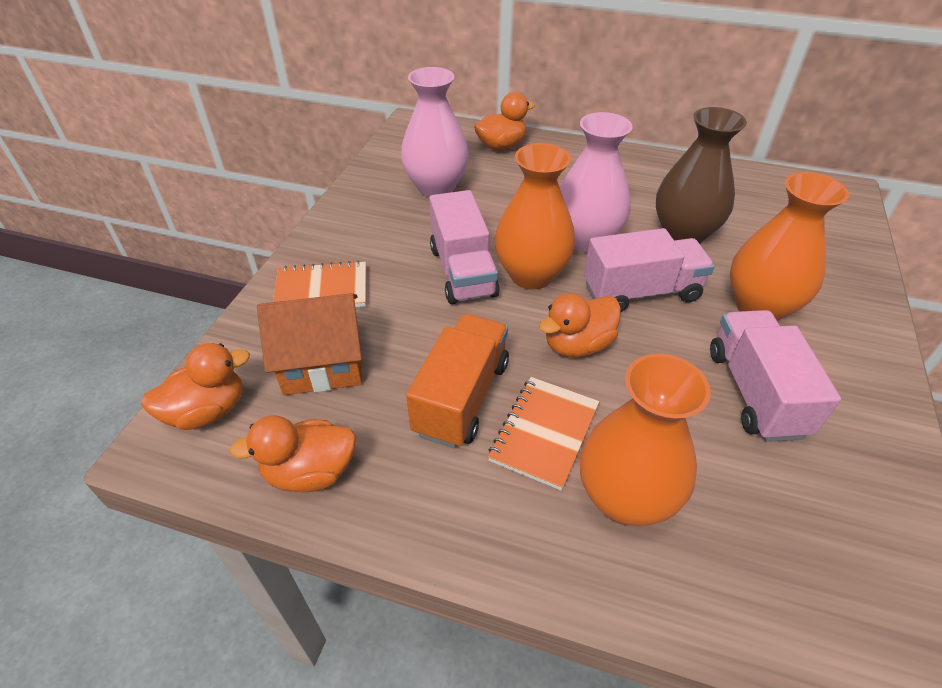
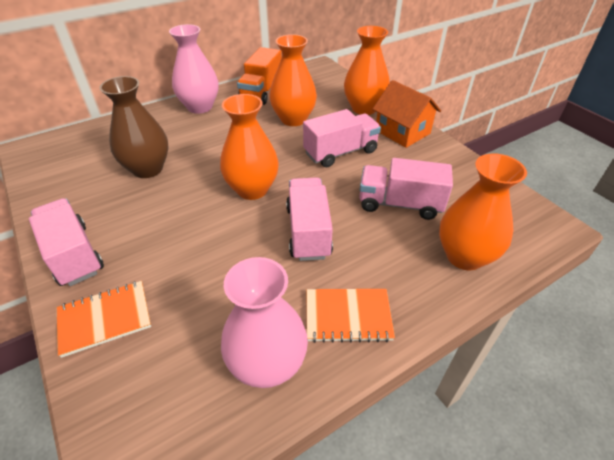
orange duck: 4 -> 0
orange vase: 3 -> 4
pink truck: 3 -> 4

